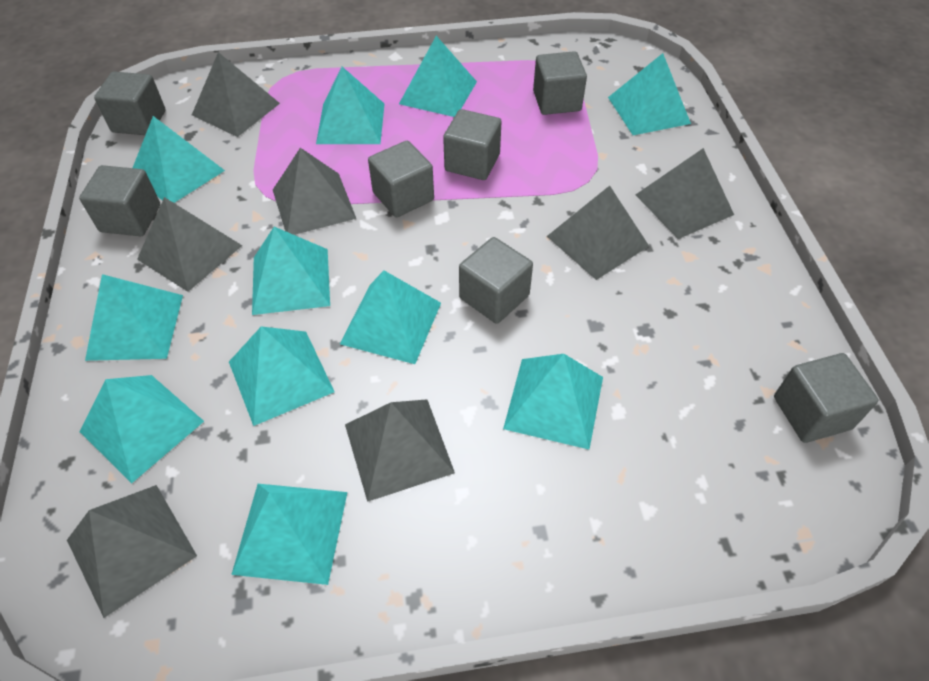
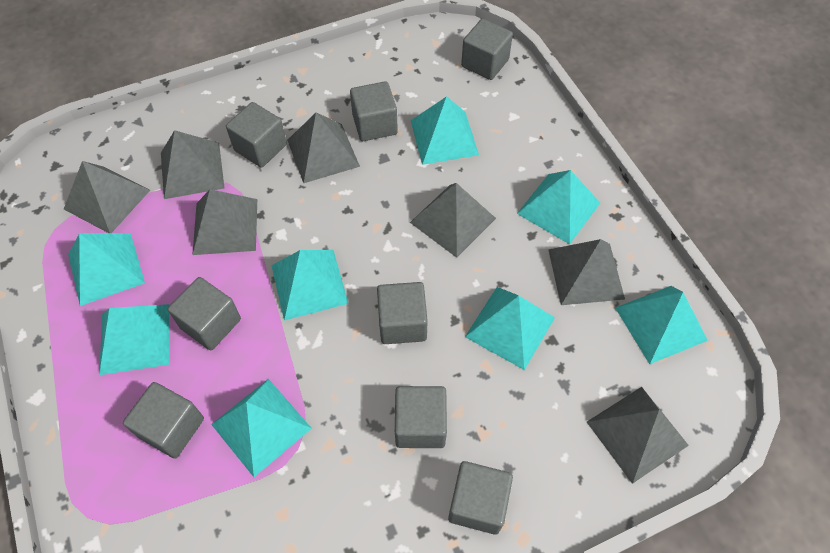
grey cube: 7 -> 8
turquoise pyramid: 11 -> 8

